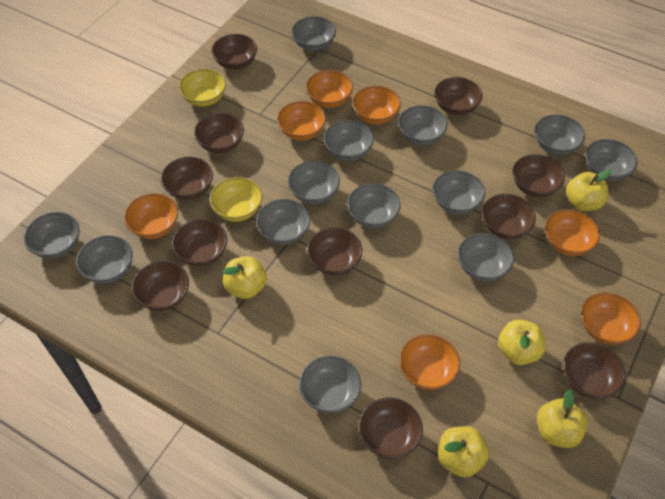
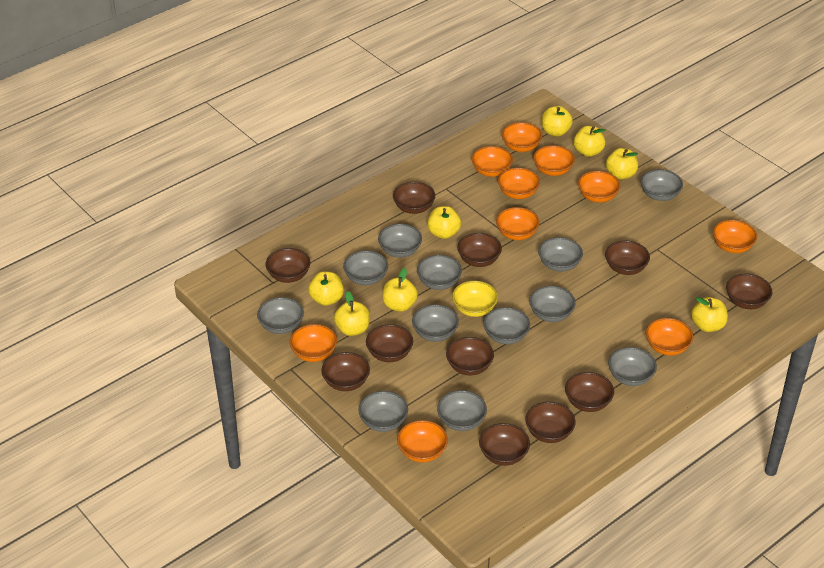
grey bowl: 13 -> 12
orange bowl: 7 -> 10
yellow apple: 5 -> 8
yellow bowl: 2 -> 1

